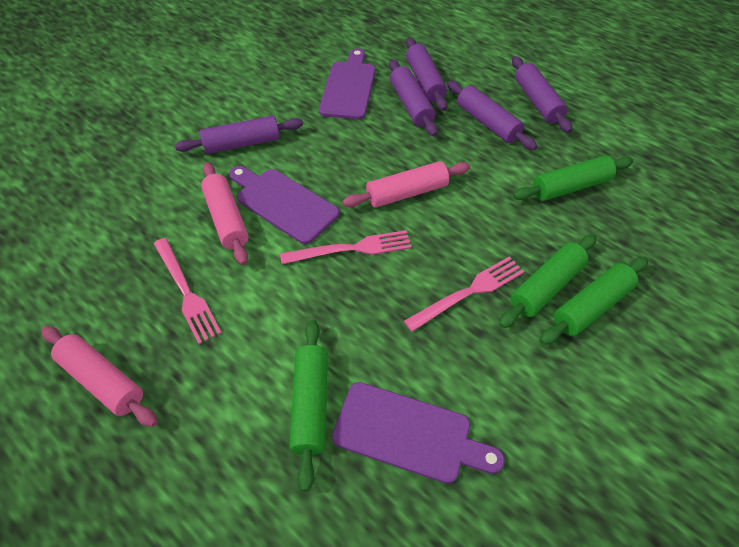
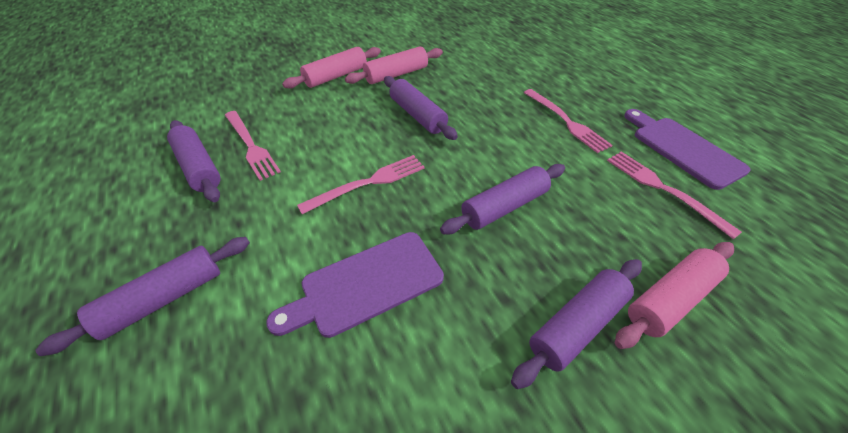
green rolling pin: 4 -> 0
pink fork: 3 -> 4
purple cutting board: 3 -> 2

